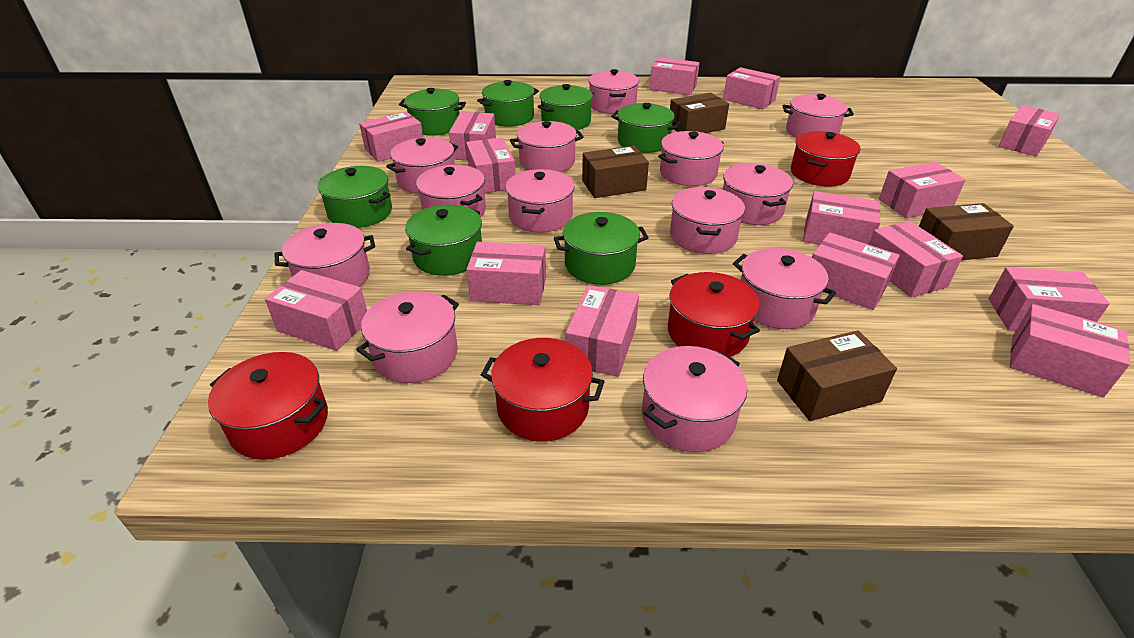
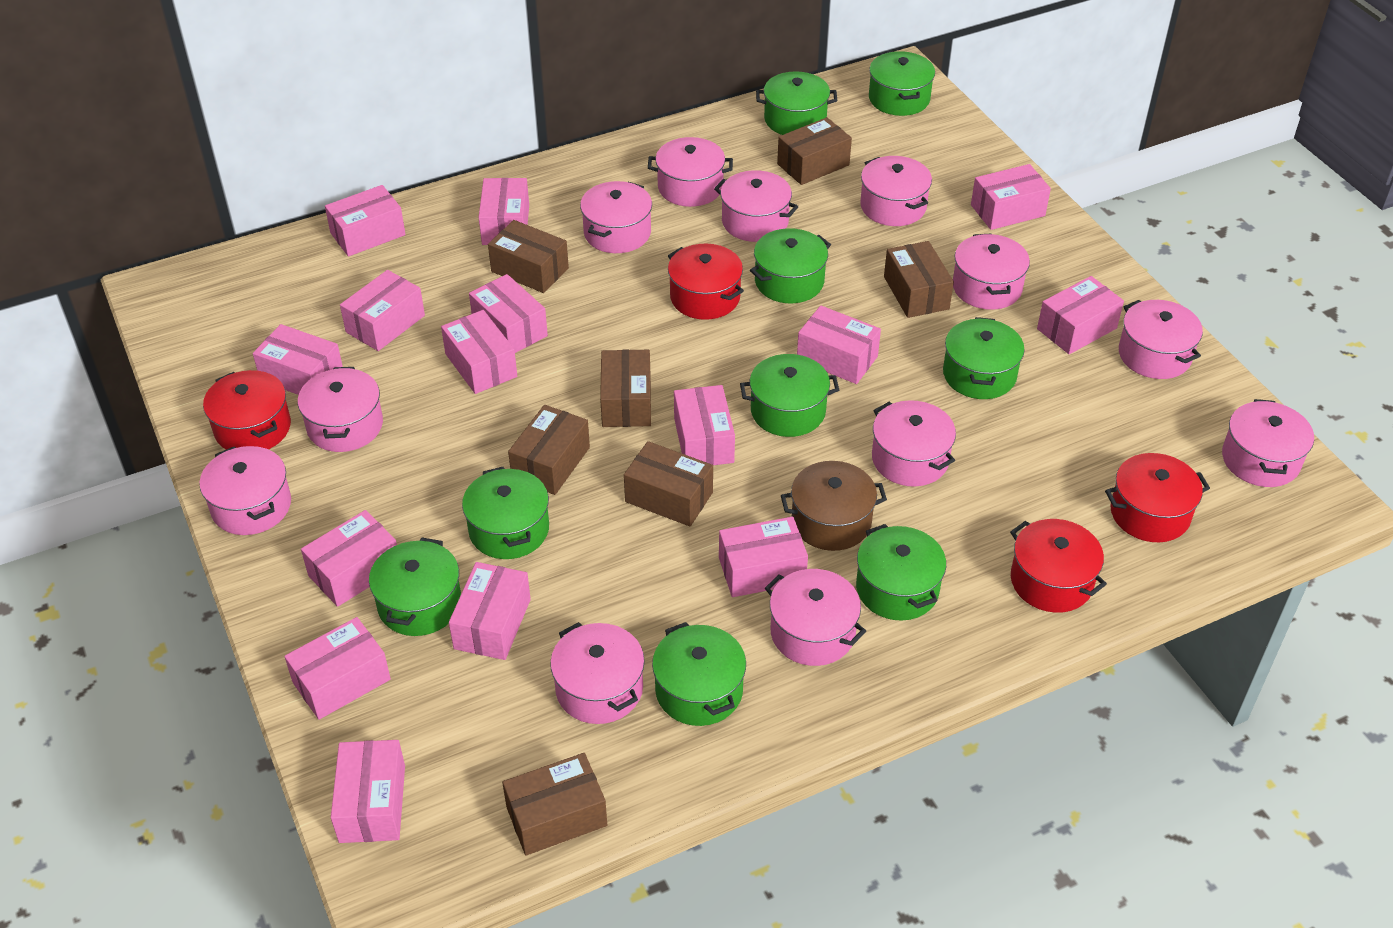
brown box: 4 -> 7
brown pot: 0 -> 1
green pot: 7 -> 9
pink pot: 13 -> 12

